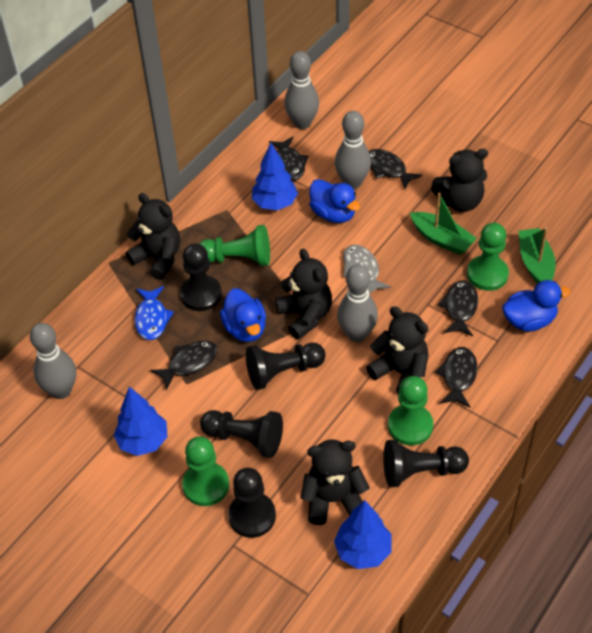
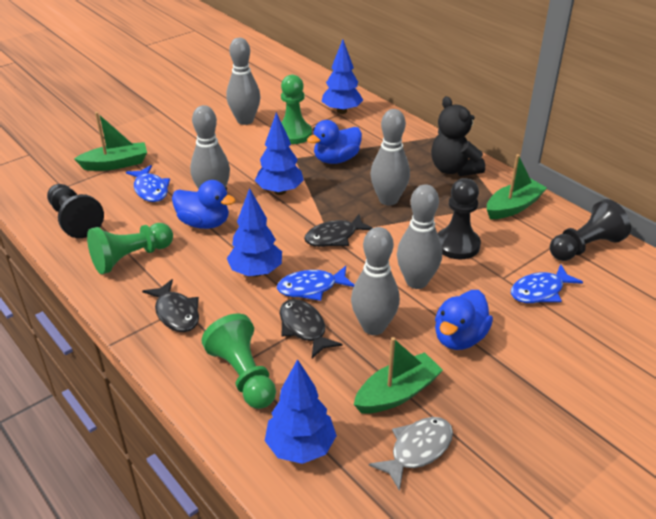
black fish: 5 -> 3
black pawn: 5 -> 3
black teddy bear: 5 -> 1
blue fish: 1 -> 3
blue tree: 3 -> 4
green boat: 2 -> 3
green pawn: 4 -> 3
grey bowling pin: 4 -> 5

